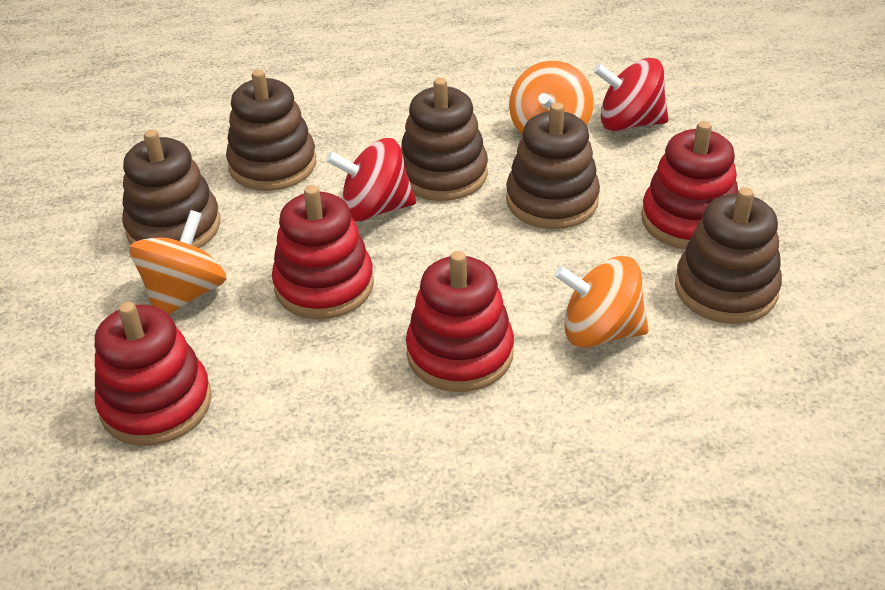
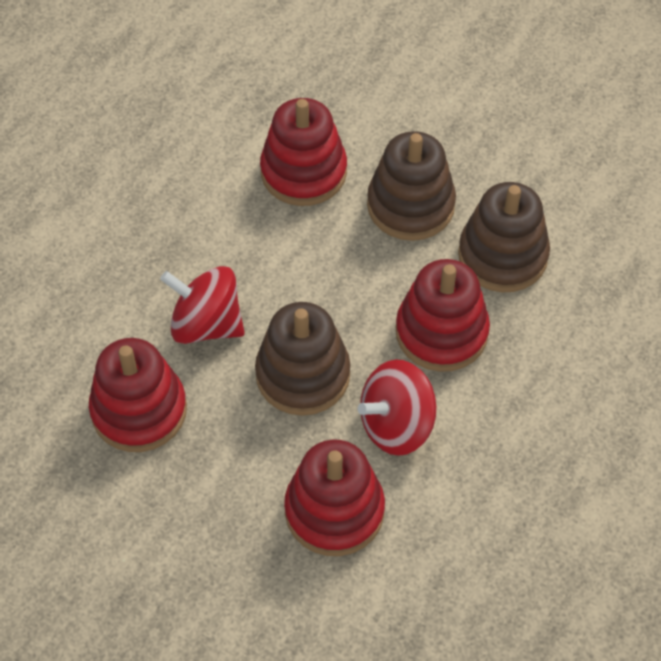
brown stacking toy: 5 -> 3
orange spinning top: 3 -> 0

